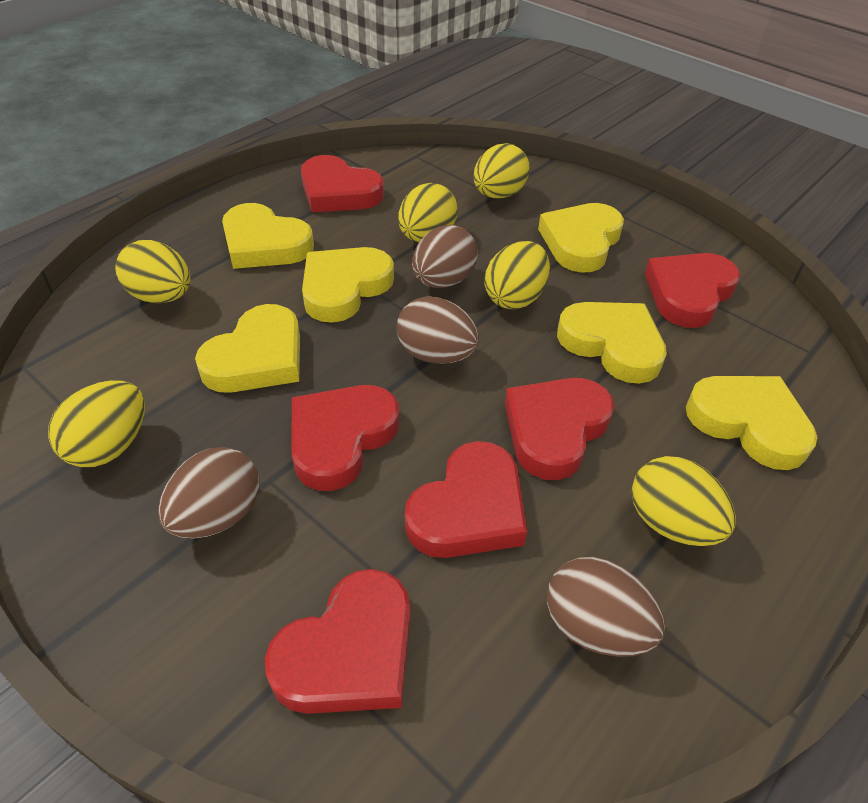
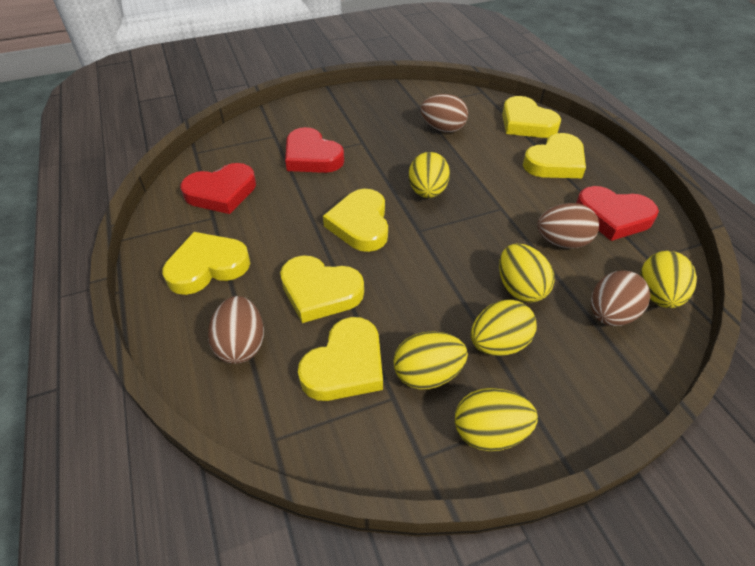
red heart: 6 -> 3

